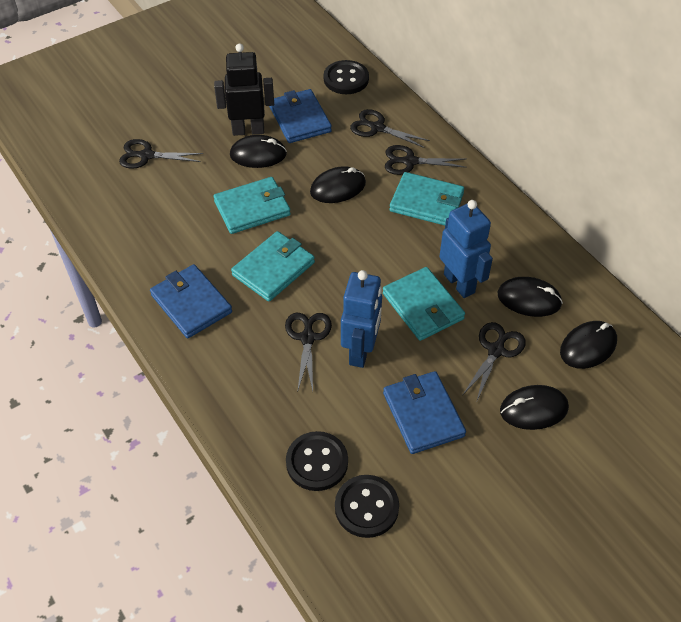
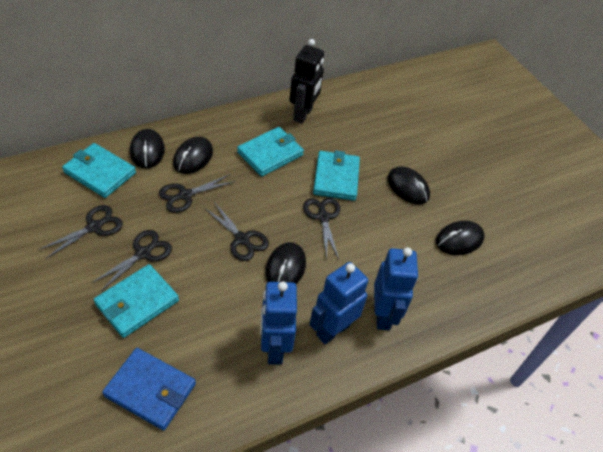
black button: 3 -> 0
blue robot: 2 -> 3
blue wallet: 3 -> 1

